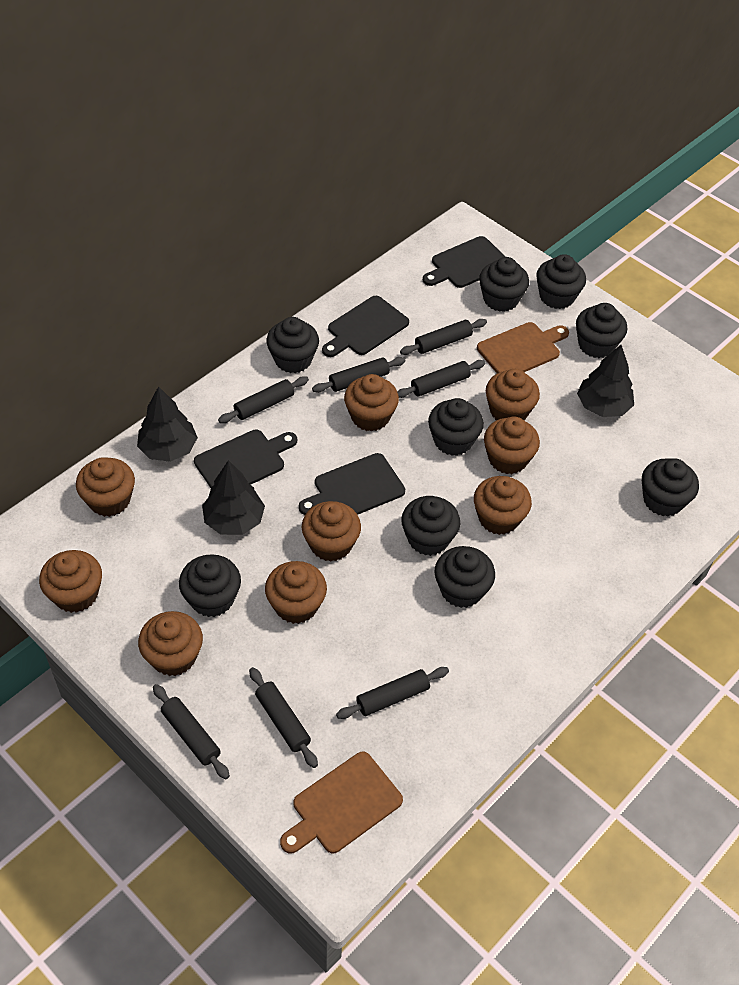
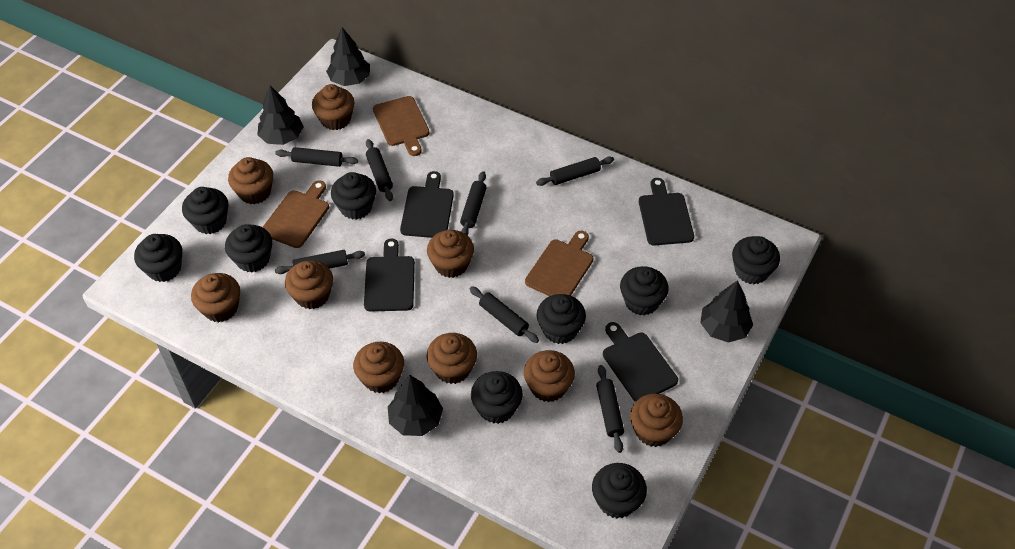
black tree: 3 -> 4
brown cutting board: 2 -> 3

